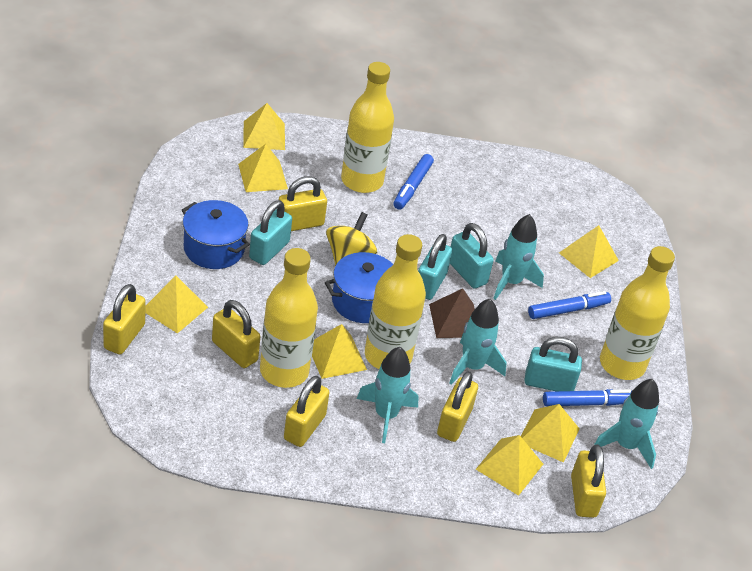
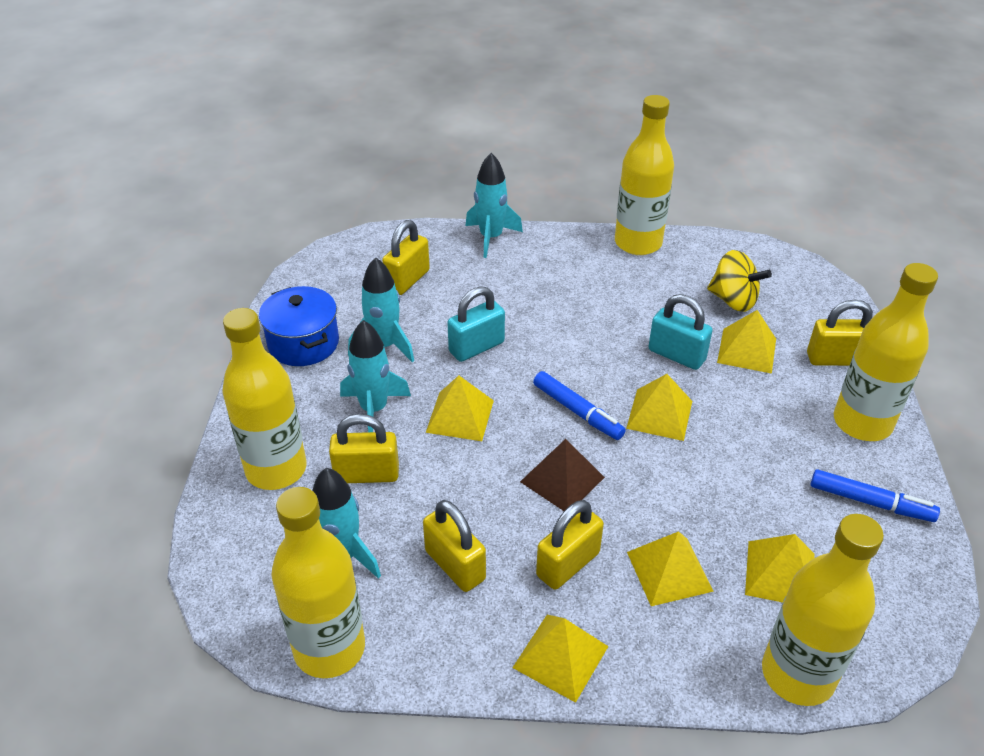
blue marker: 3 -> 2
blue pot: 2 -> 1
turquoise padlock: 4 -> 2
yellow bottle: 4 -> 5
yellow padlock: 6 -> 5
yellow pyramid: 7 -> 6

